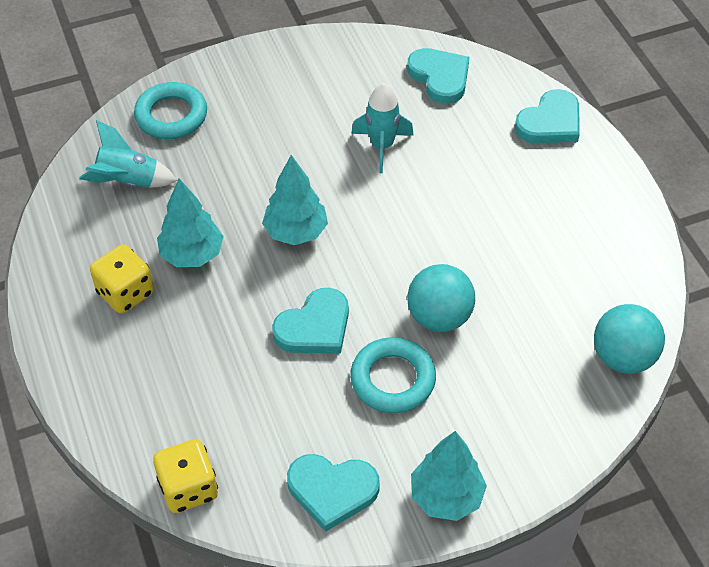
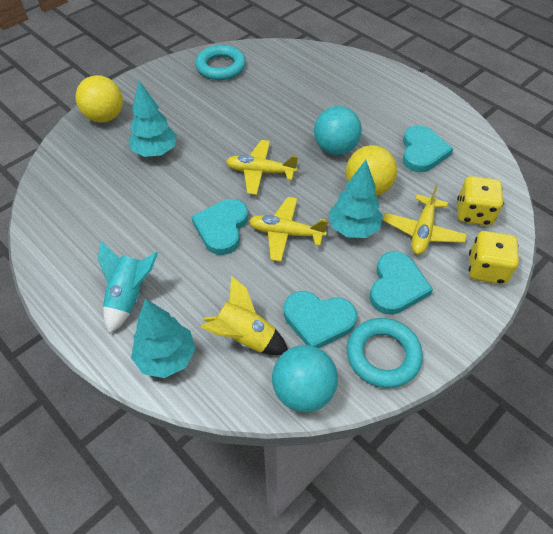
turquoise rocket: 2 -> 1
yellow ball: 0 -> 2
yellow plane: 0 -> 3
yellow rocket: 0 -> 1

